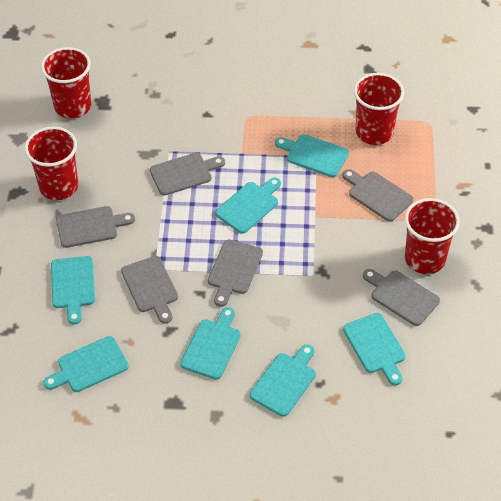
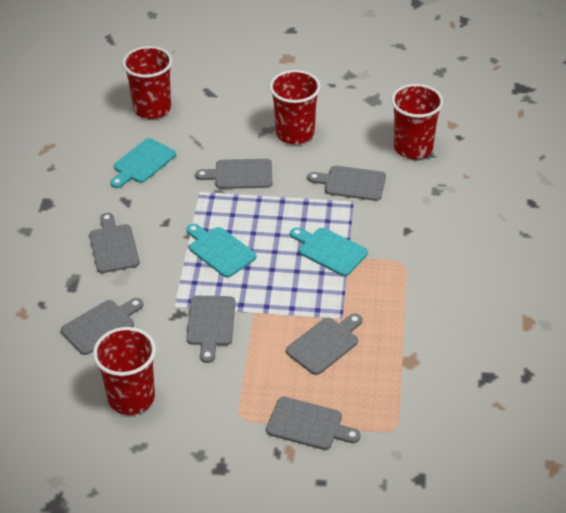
grey cutting board: 6 -> 7
turquoise cutting board: 7 -> 3

